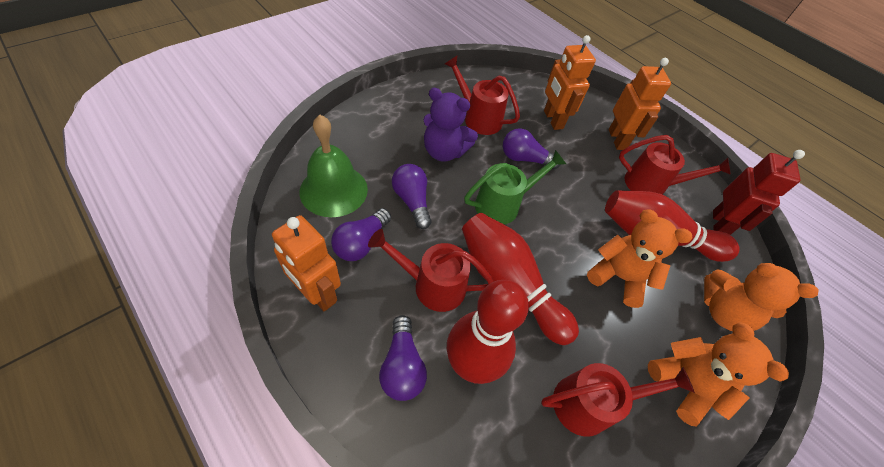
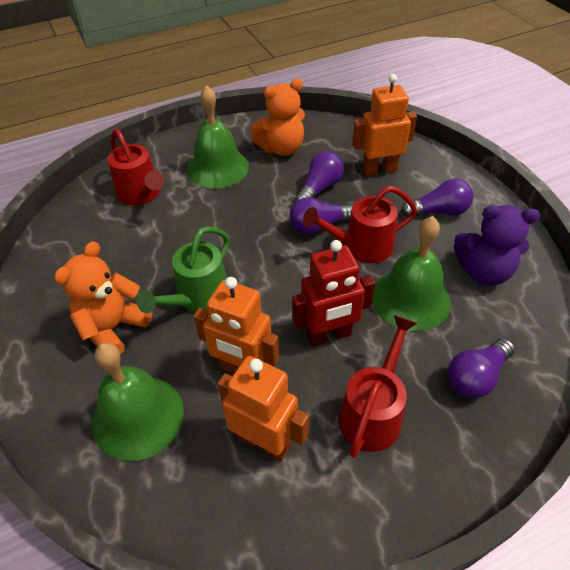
green bell: 1 -> 3
orange teddy bear: 3 -> 2
red bowling pin: 3 -> 0
red watering can: 4 -> 3

